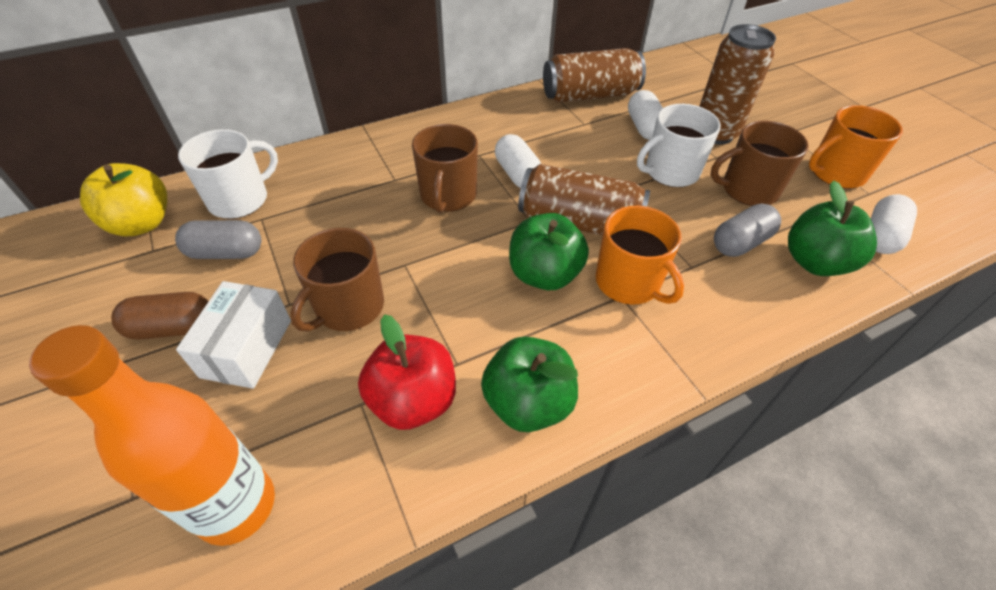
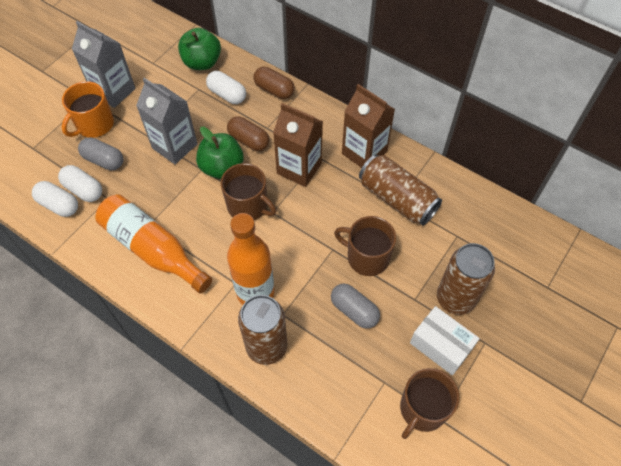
brown capsule: 1 -> 2
brown carton: 0 -> 2
green apple: 3 -> 2
grey carton: 0 -> 2
orange bottle: 1 -> 2
orange mug: 2 -> 1
red apple: 1 -> 0
white mug: 2 -> 0
yellow apple: 1 -> 0

